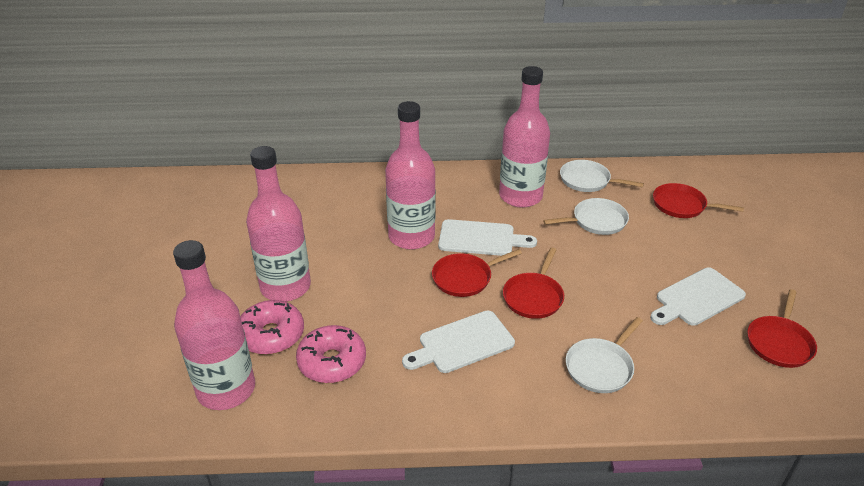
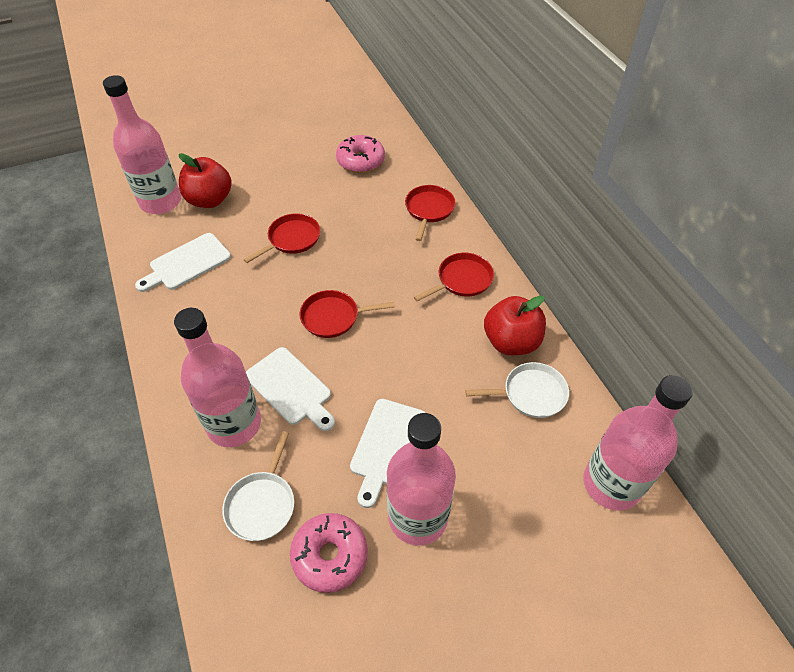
red apple: 0 -> 2
white pan: 3 -> 2

